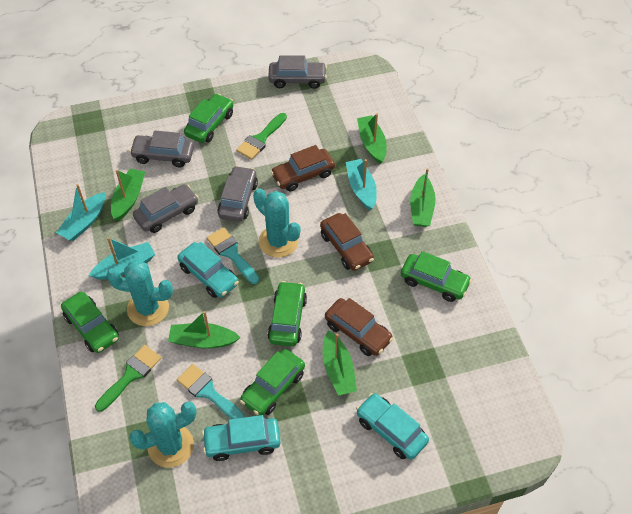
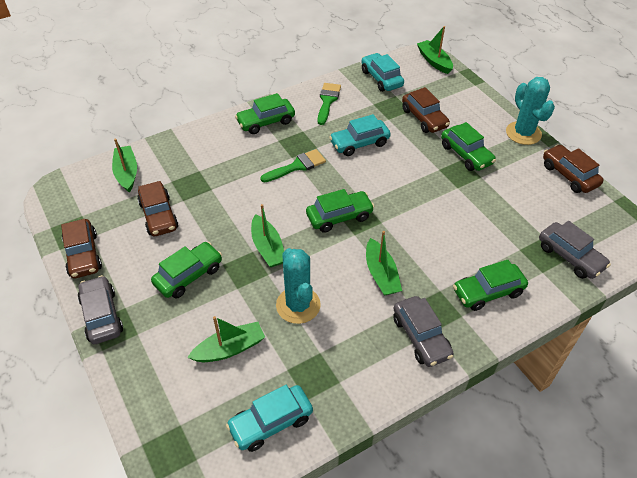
brown car: 3 -> 4
grey car: 4 -> 3
turquoise boat: 3 -> 0
turquoise brush: 2 -> 0
turquoise cactus: 3 -> 2

